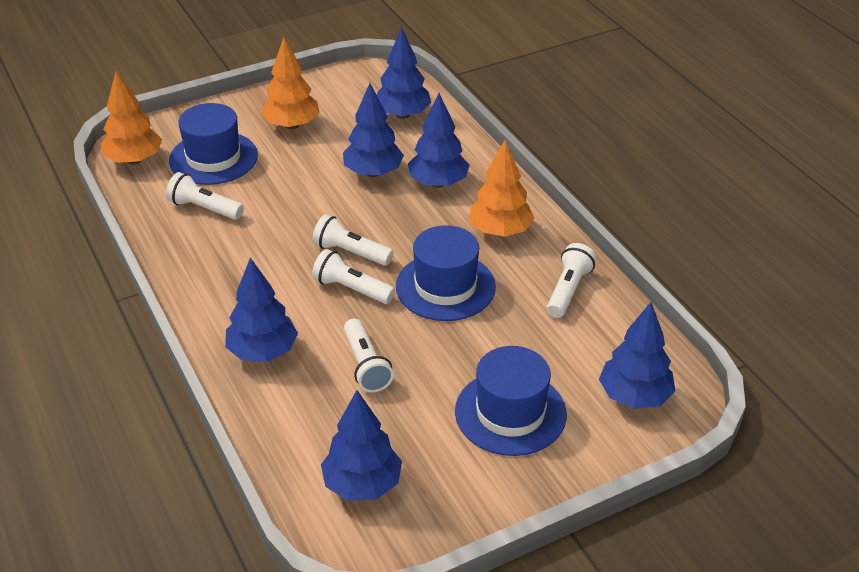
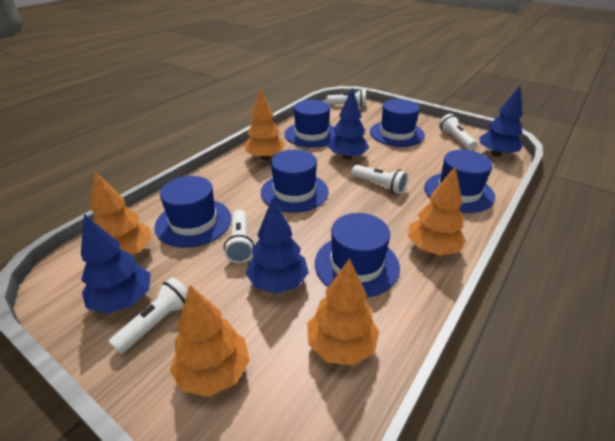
blue hat: 3 -> 6
blue tree: 6 -> 4
orange tree: 3 -> 5

